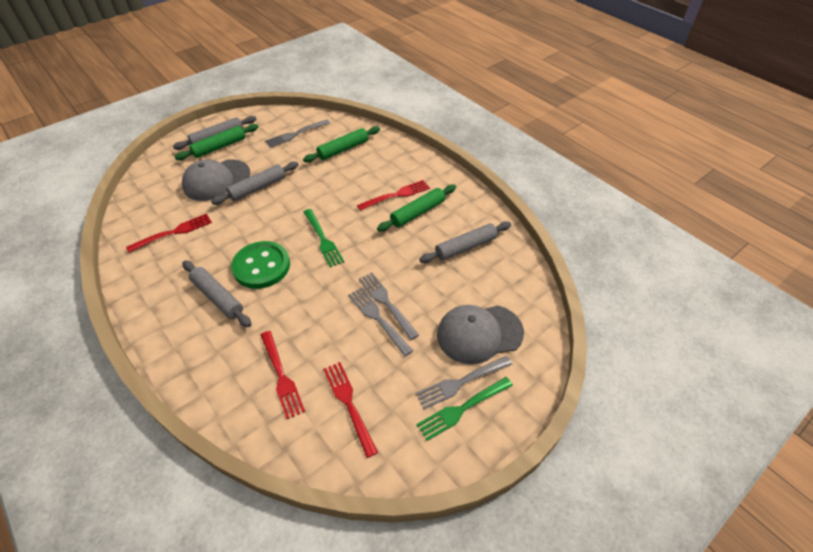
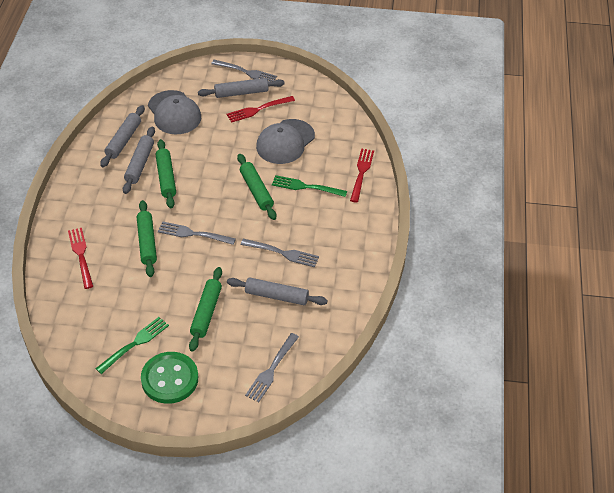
green rolling pin: 3 -> 4
red fork: 4 -> 3

